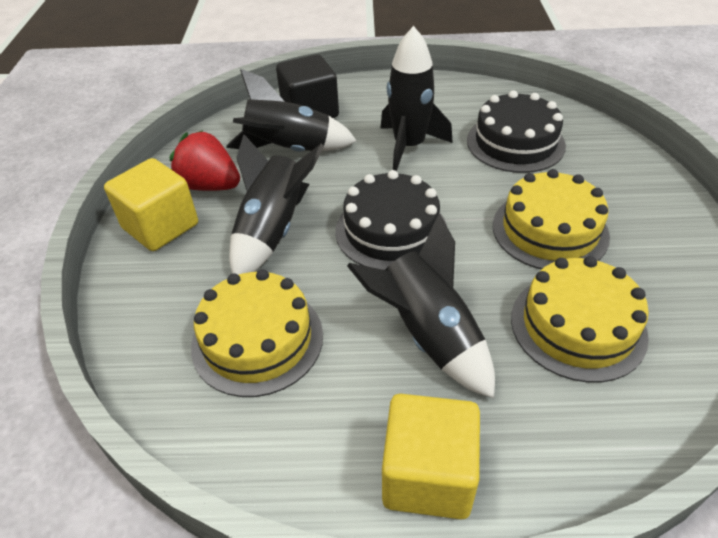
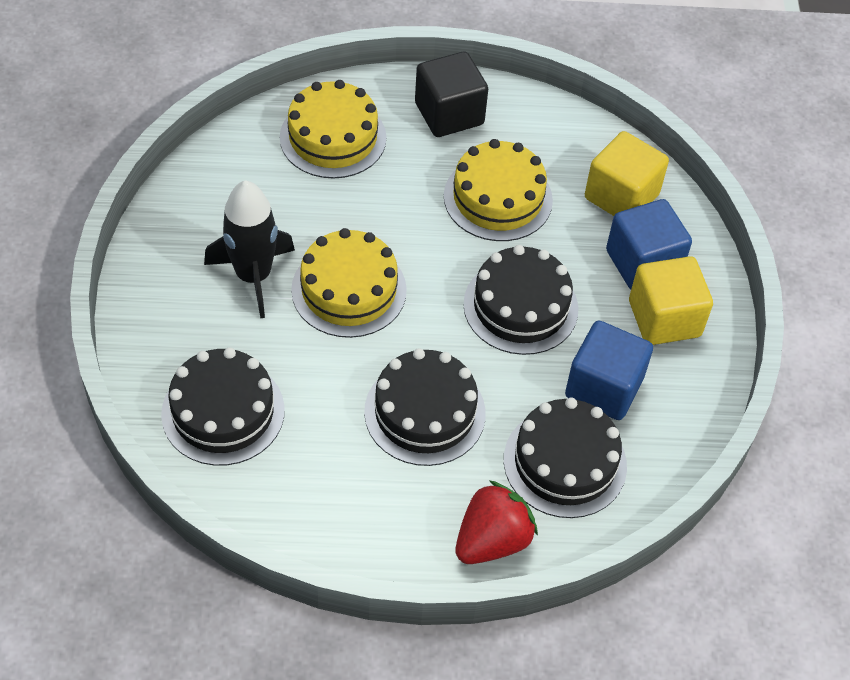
black cake: 2 -> 4
black rocket: 4 -> 1
blue cube: 0 -> 2

